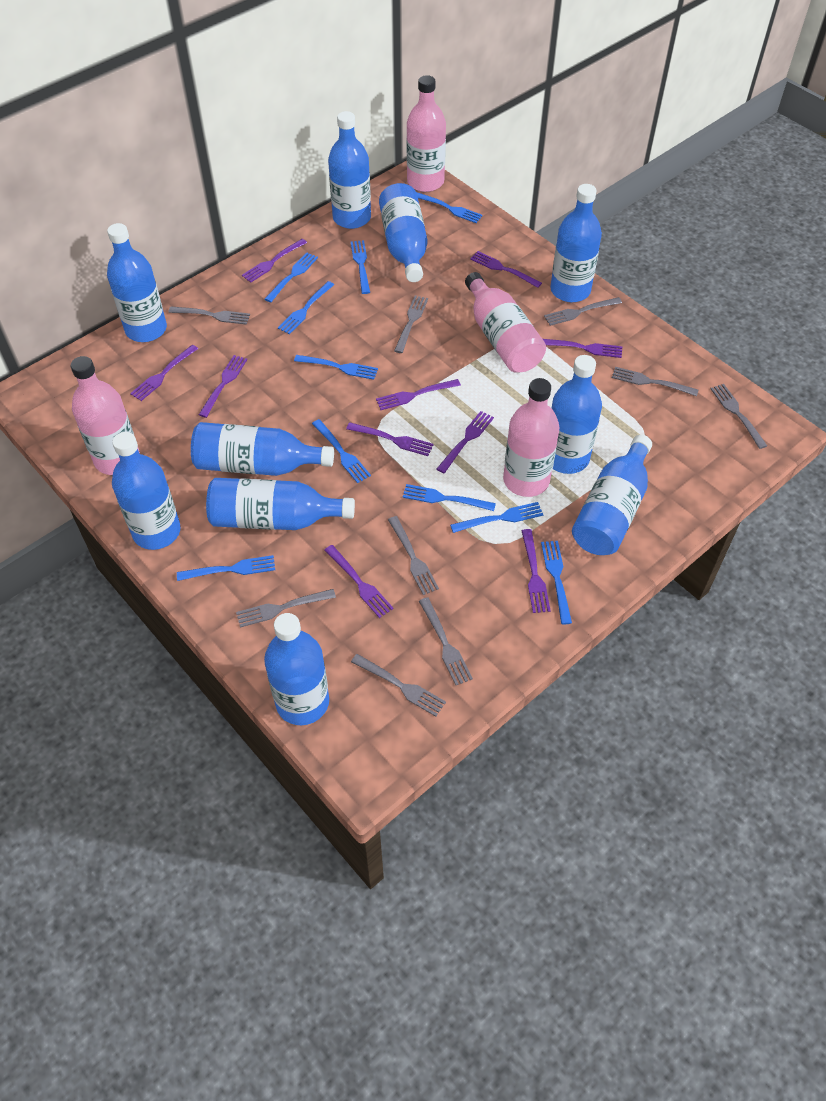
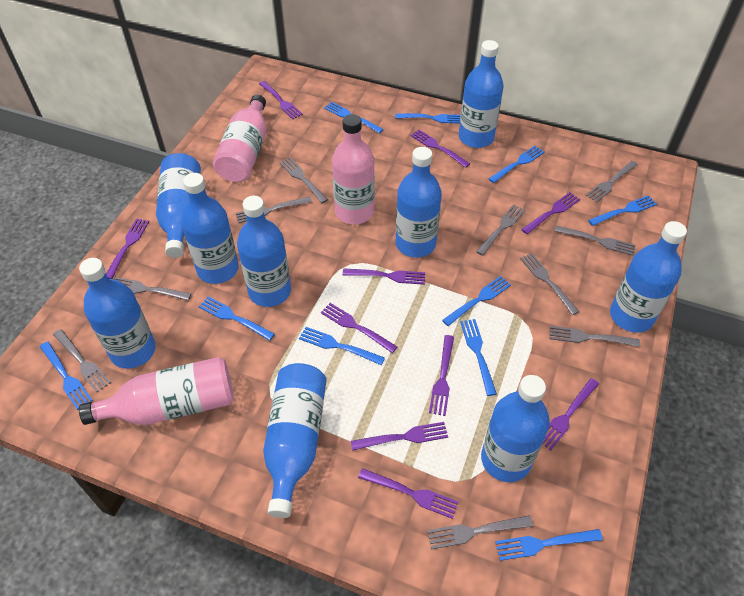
blue bottle: 10 -> 9
grey fork: 9 -> 10
pink bottle: 4 -> 3

